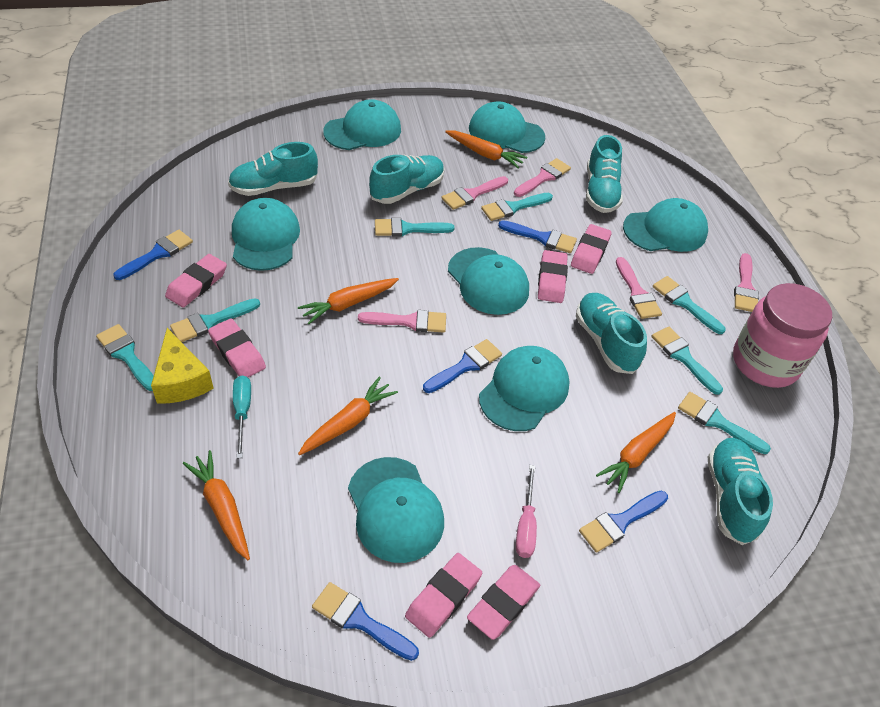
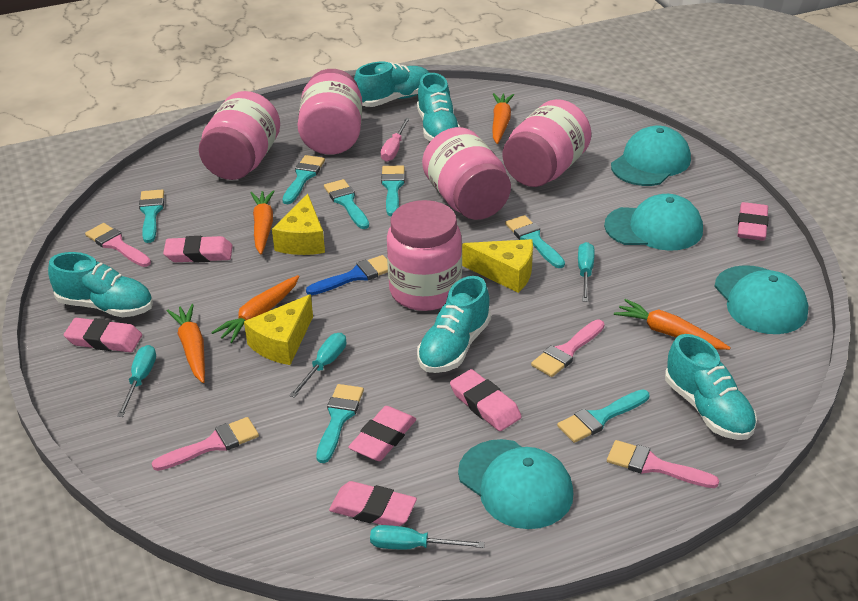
blue brush: 5 -> 1
pink brush: 5 -> 4
pink jar: 1 -> 5
turquoise cap: 7 -> 4
turquoise screwdriver: 1 -> 4
yellow cheese: 1 -> 3

